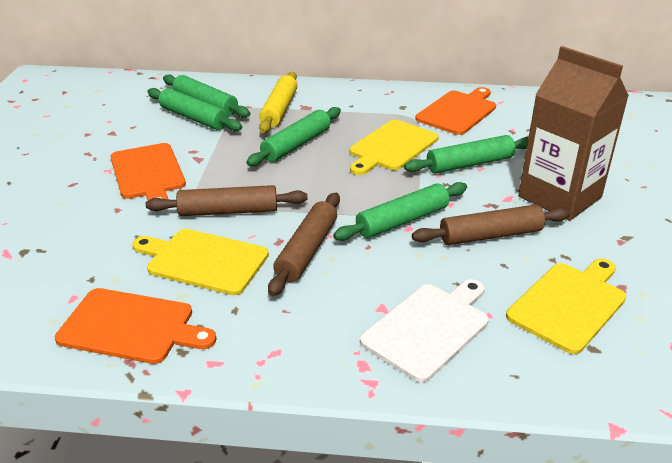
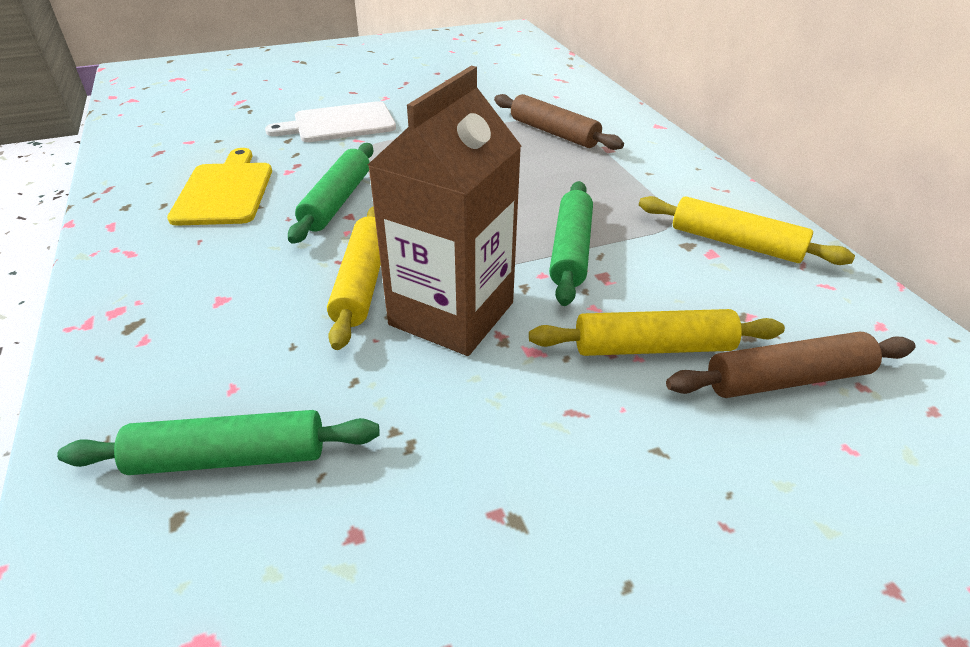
brown rolling pin: 3 -> 2
green rolling pin: 5 -> 3
orange cutting board: 3 -> 0
yellow cutting board: 3 -> 1
yellow rolling pin: 1 -> 3

